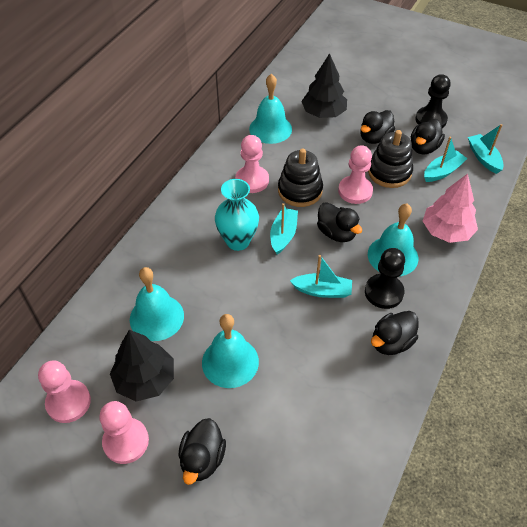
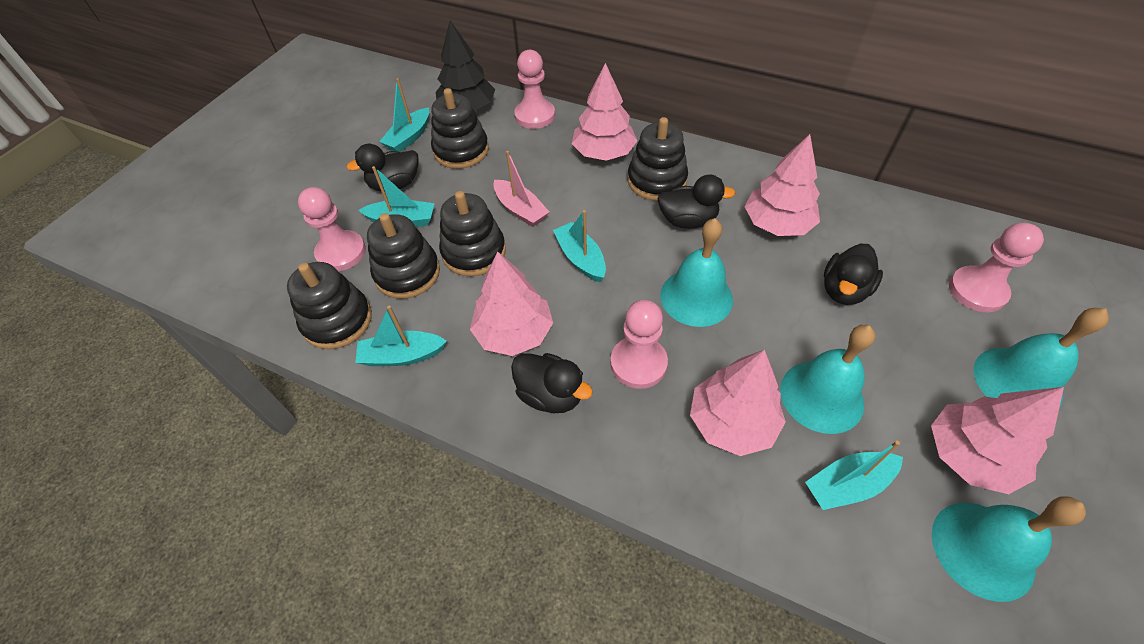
black duck: 5 -> 4
black pawn: 2 -> 0
black stacking toy: 2 -> 5
black tree: 2 -> 1
pink boat: 0 -> 1
pink tree: 1 -> 5
turquoise boat: 4 -> 5
turquoise vase: 1 -> 0

